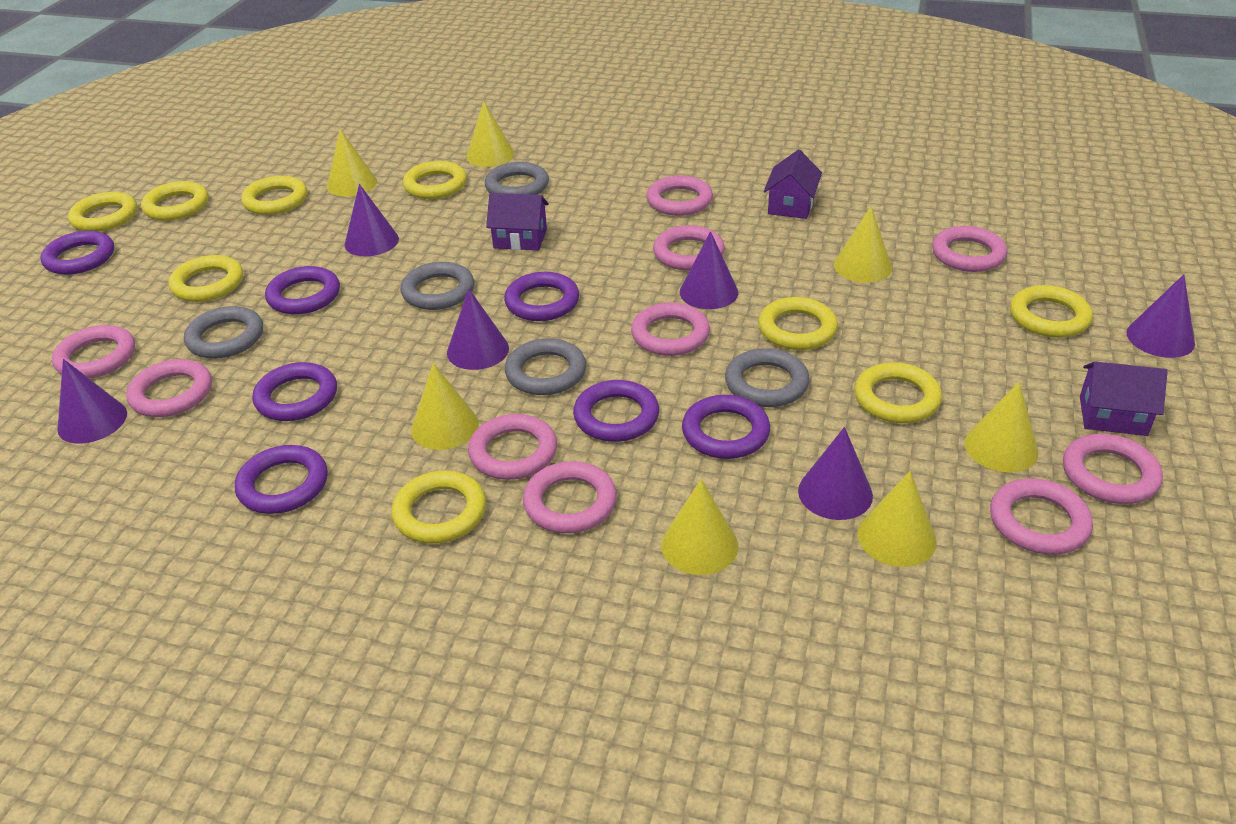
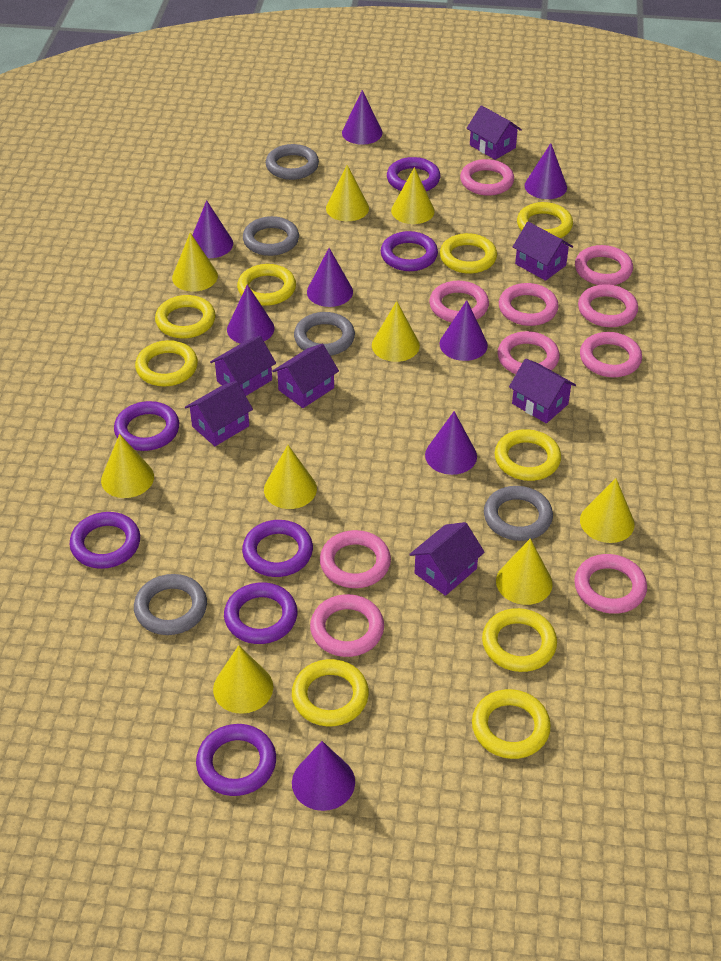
purple cone: 6 -> 8
purple house: 3 -> 7
yellow cone: 7 -> 9

